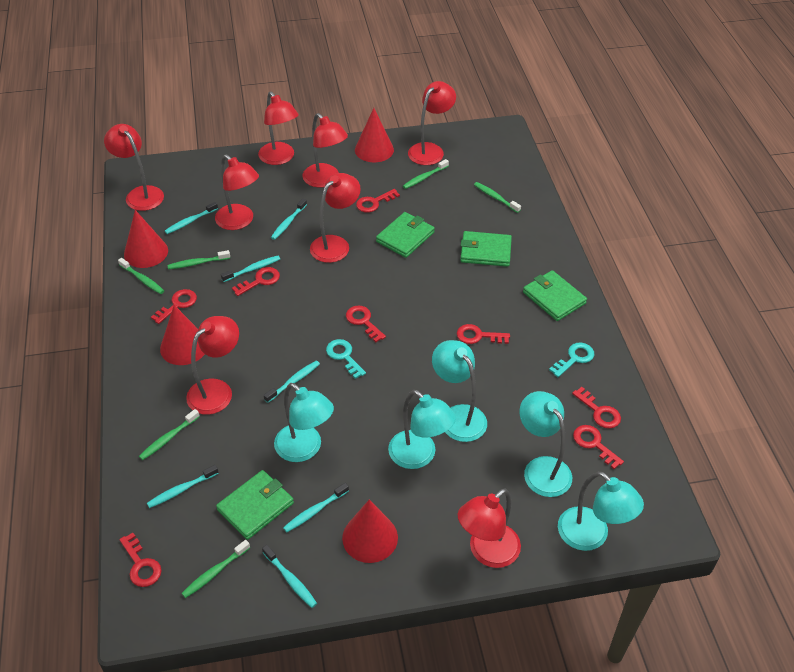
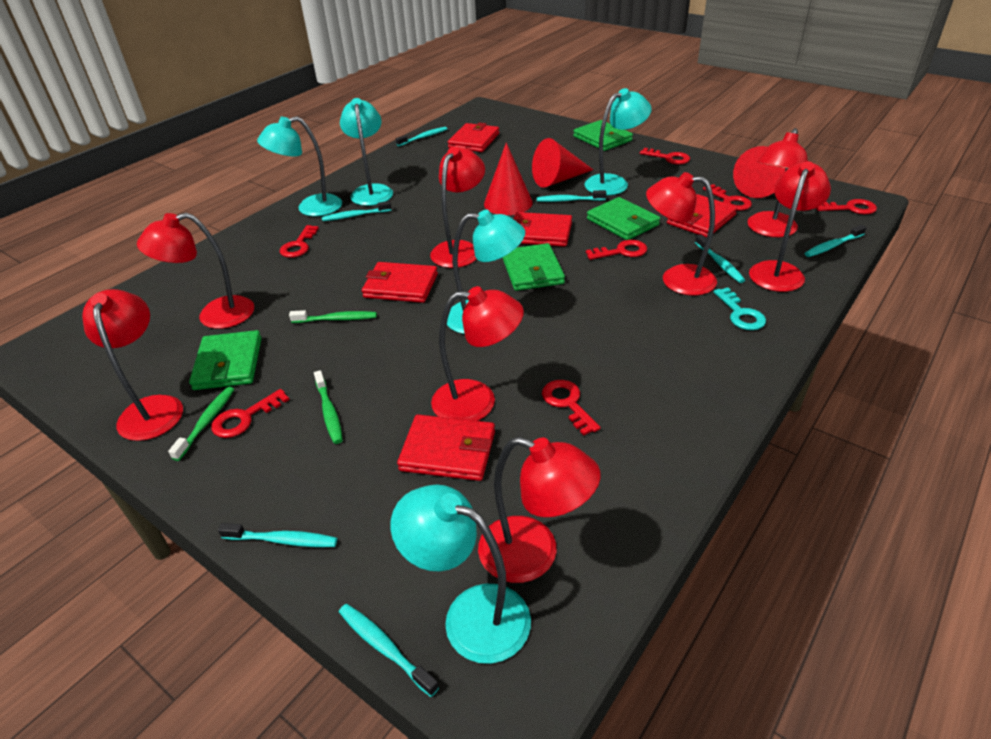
green toothbrush: 6 -> 3
red cone: 4 -> 3
red key: 8 -> 7
red wallet: 0 -> 5
turquoise key: 2 -> 1

